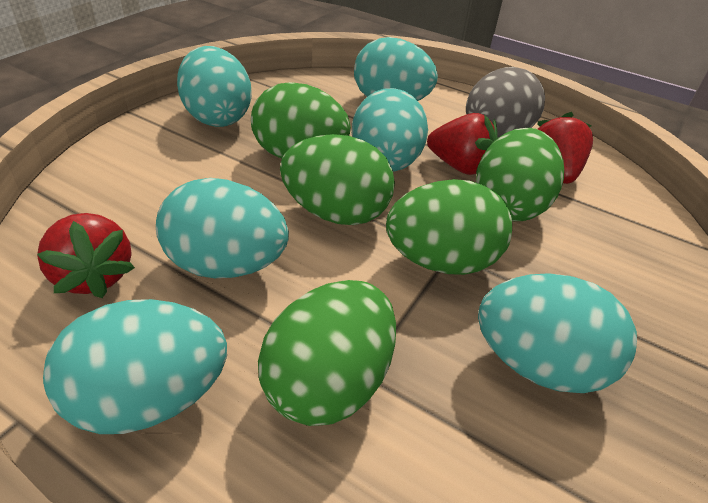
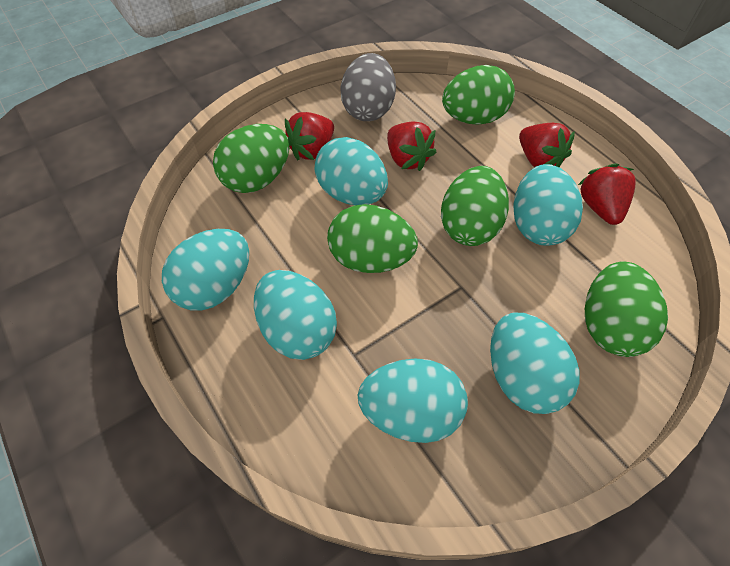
red strawberry: 3 -> 4

